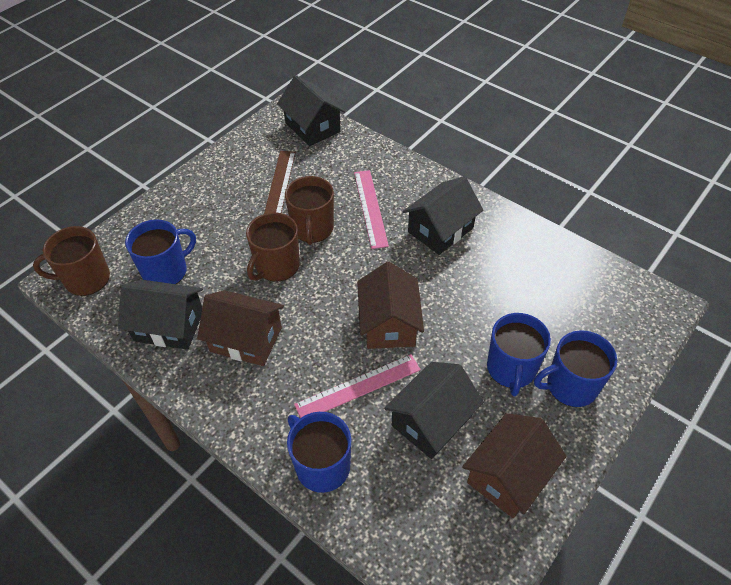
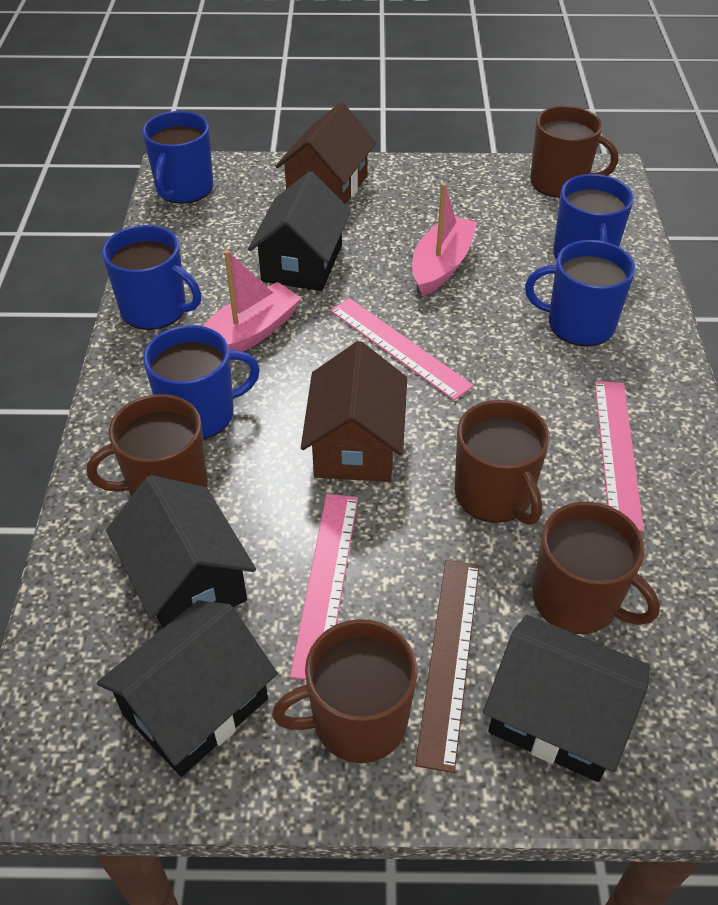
blue mug: 4 -> 5
brown house: 3 -> 2
brown mug: 3 -> 5
pink boat: 0 -> 2
pink ruler: 2 -> 3

